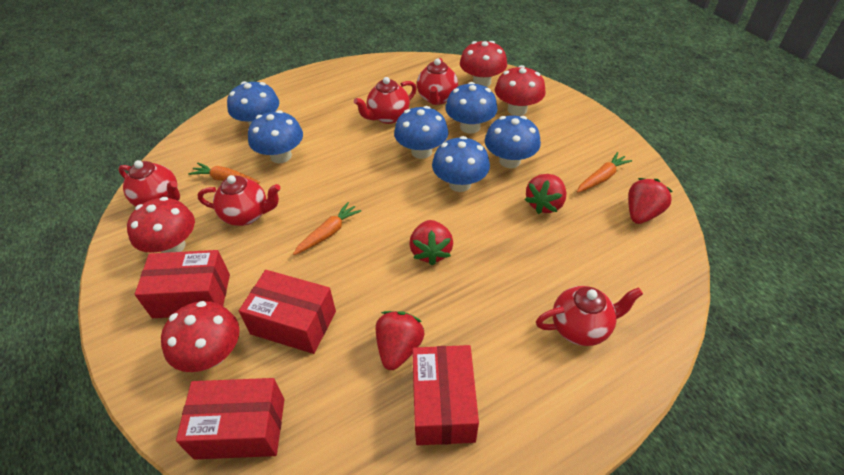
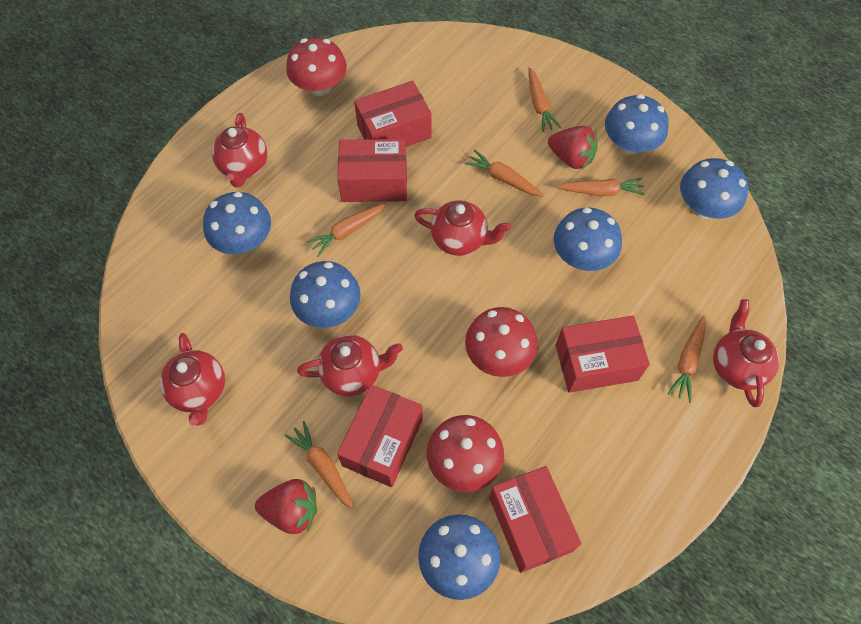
orange carrot: 3 -> 6
red box: 4 -> 5
red mushroom: 4 -> 3
red strawberry: 4 -> 2

